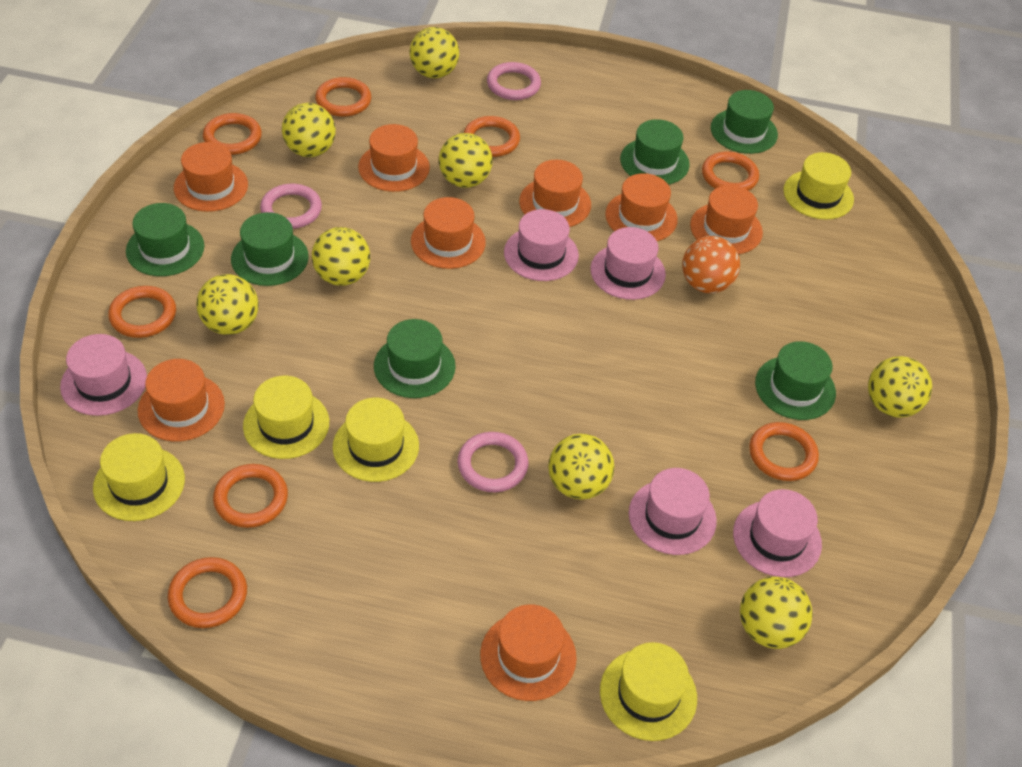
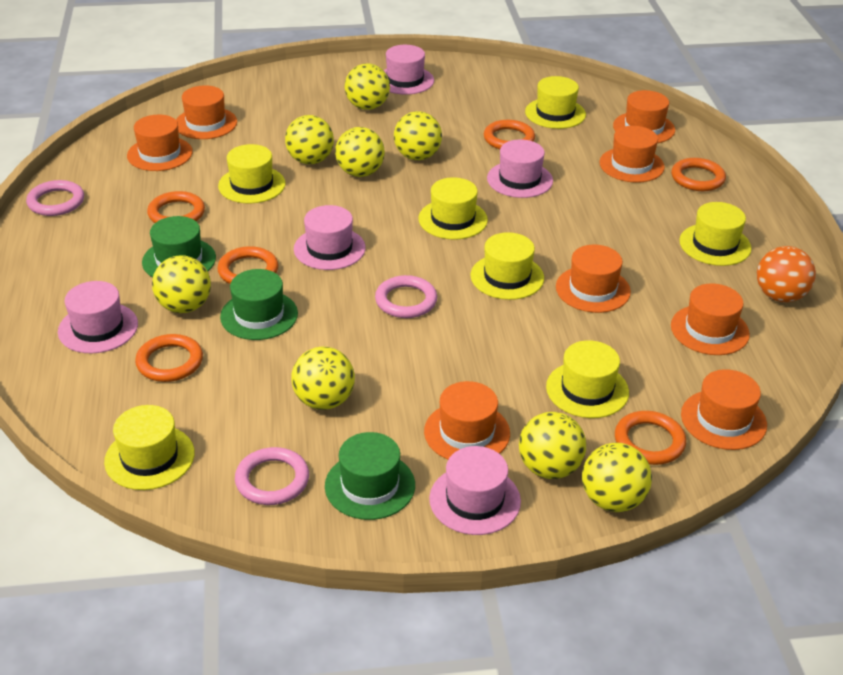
green hat: 6 -> 3
orange ring: 8 -> 6
yellow hat: 5 -> 7

